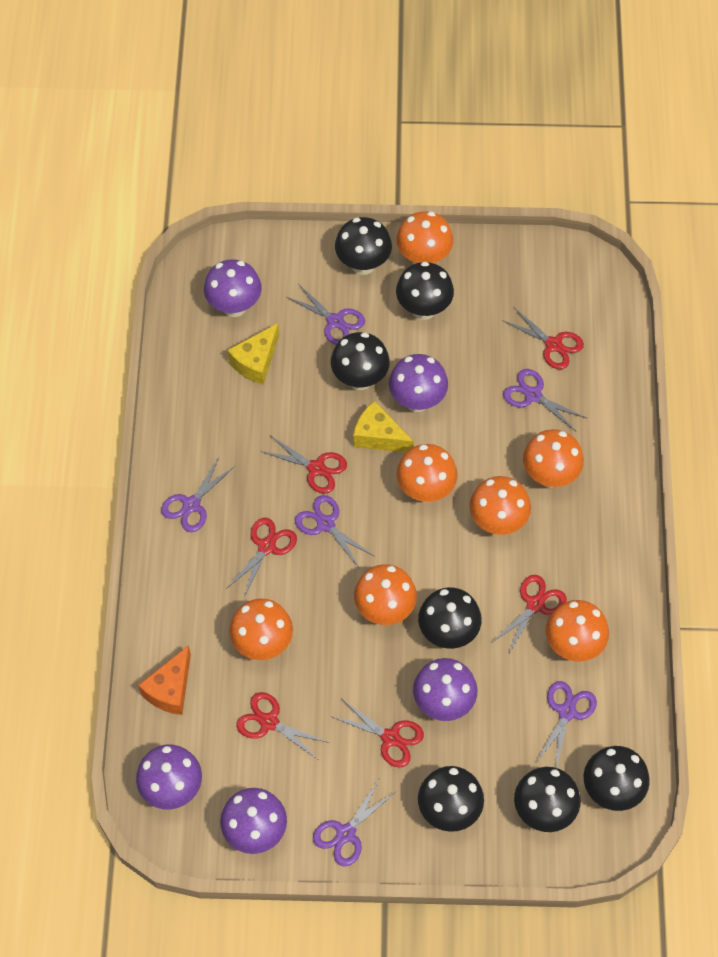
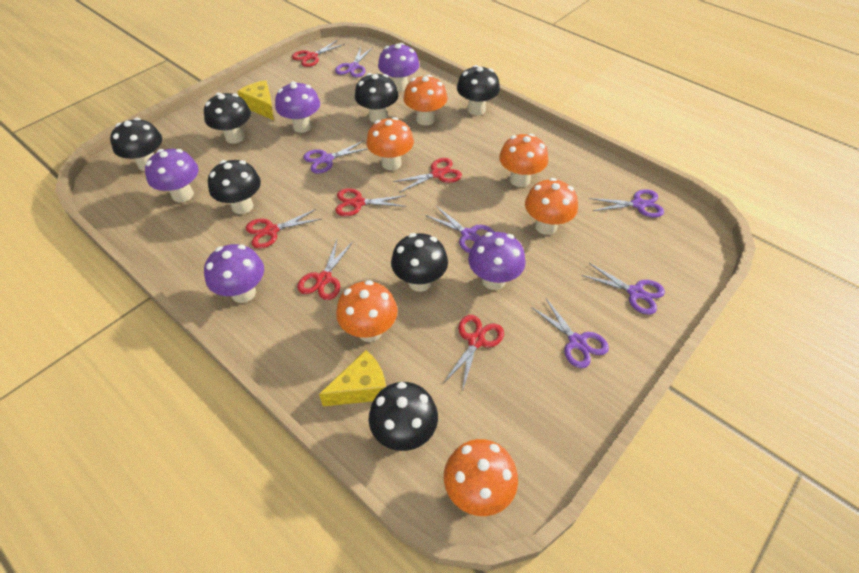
orange cheese: 1 -> 0
orange mushroom: 7 -> 6

